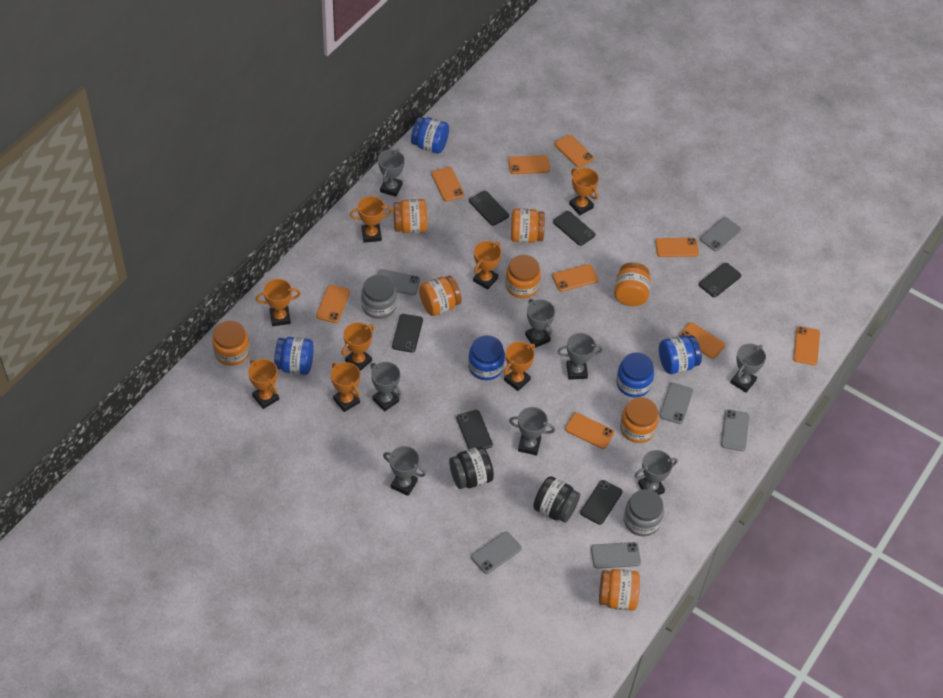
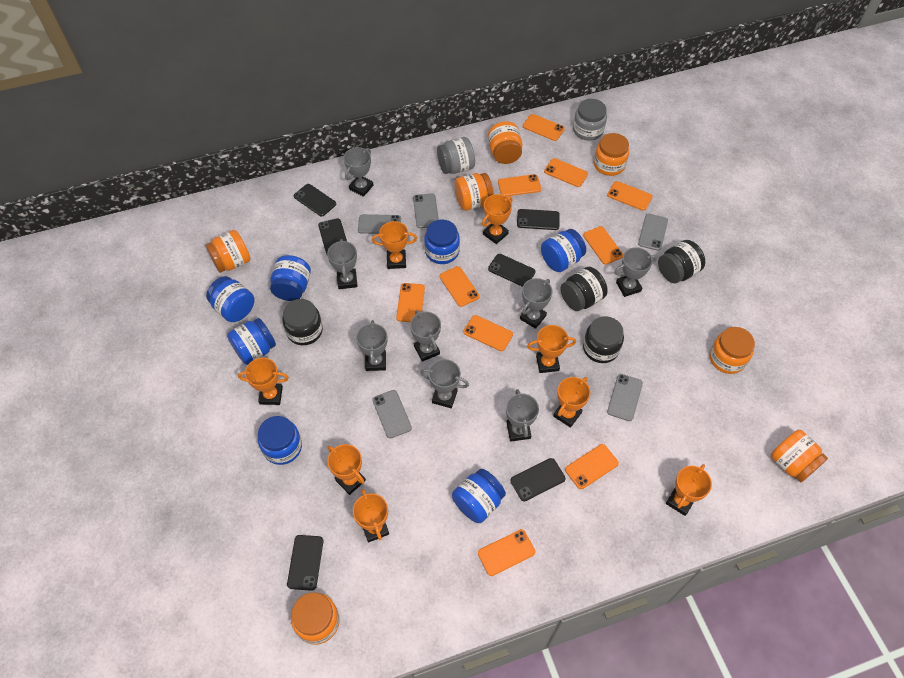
black jar: 2 -> 4
blue jar: 5 -> 7
grey phone: 6 -> 5
orange jar: 8 -> 7
orange phone: 9 -> 10

